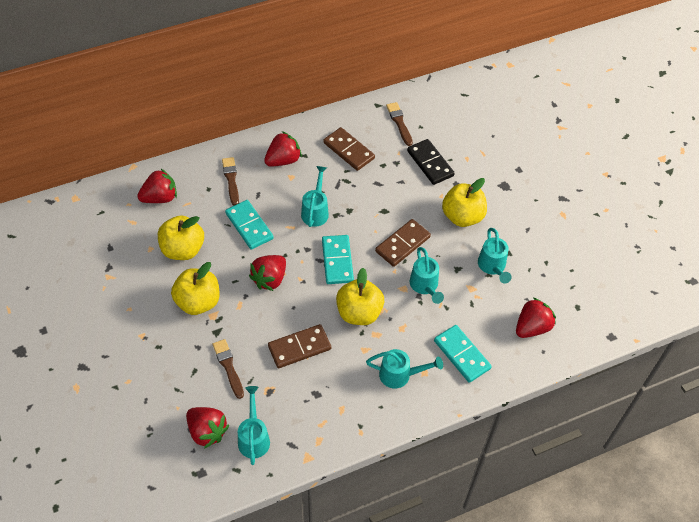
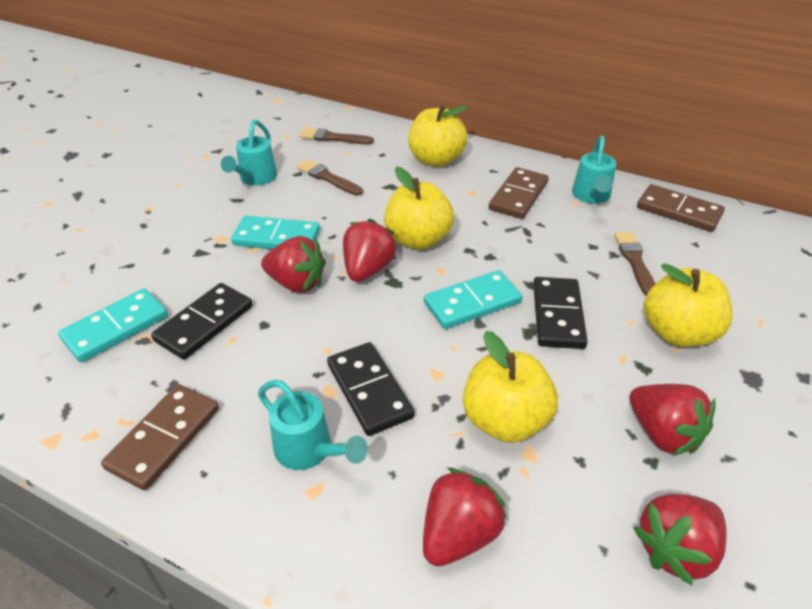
black domino: 1 -> 3
turquoise watering can: 5 -> 3

